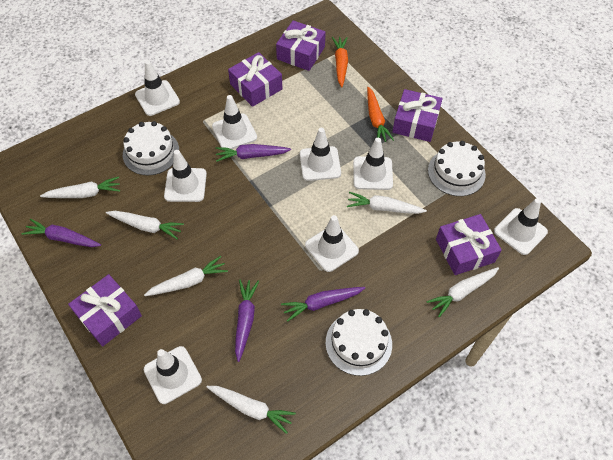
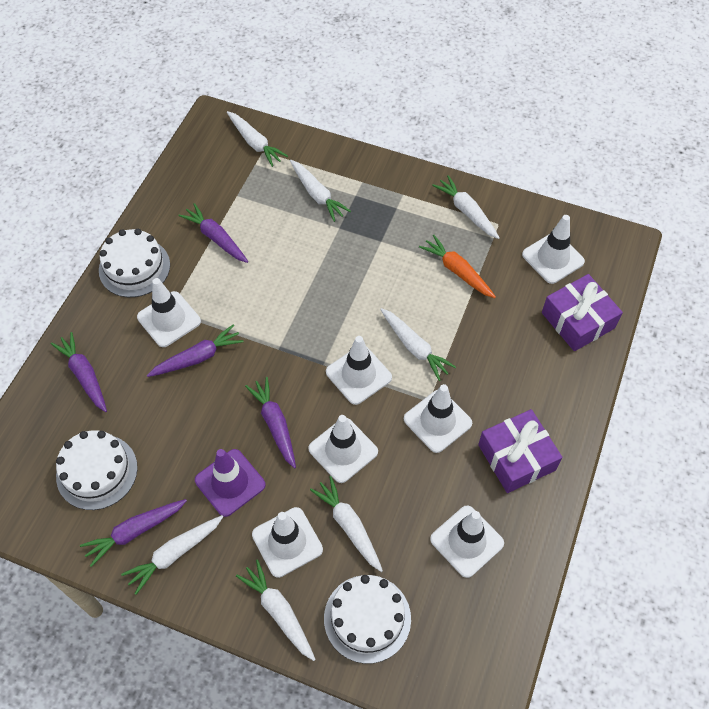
orange carrot: 2 -> 1
purple carrot: 4 -> 5
purple gift: 5 -> 2
purple traffic cone: 0 -> 1
white carrot: 6 -> 7
white traffic cone: 8 -> 7

